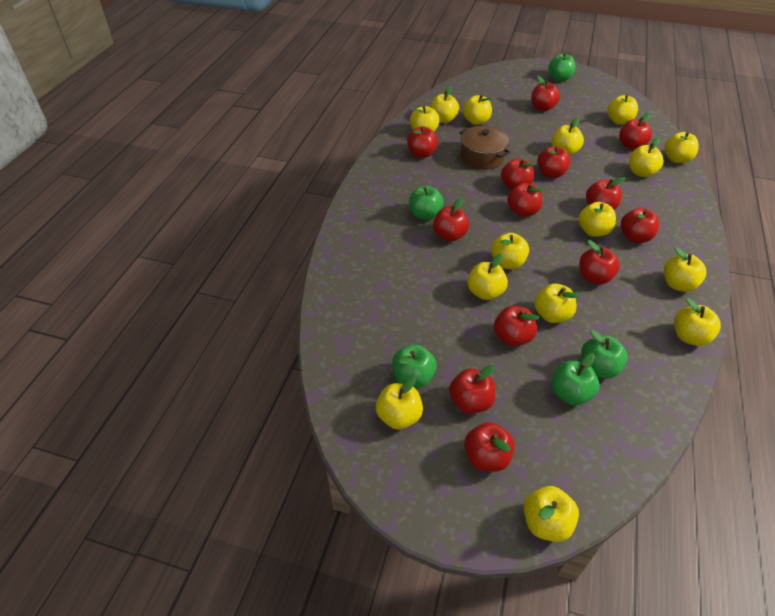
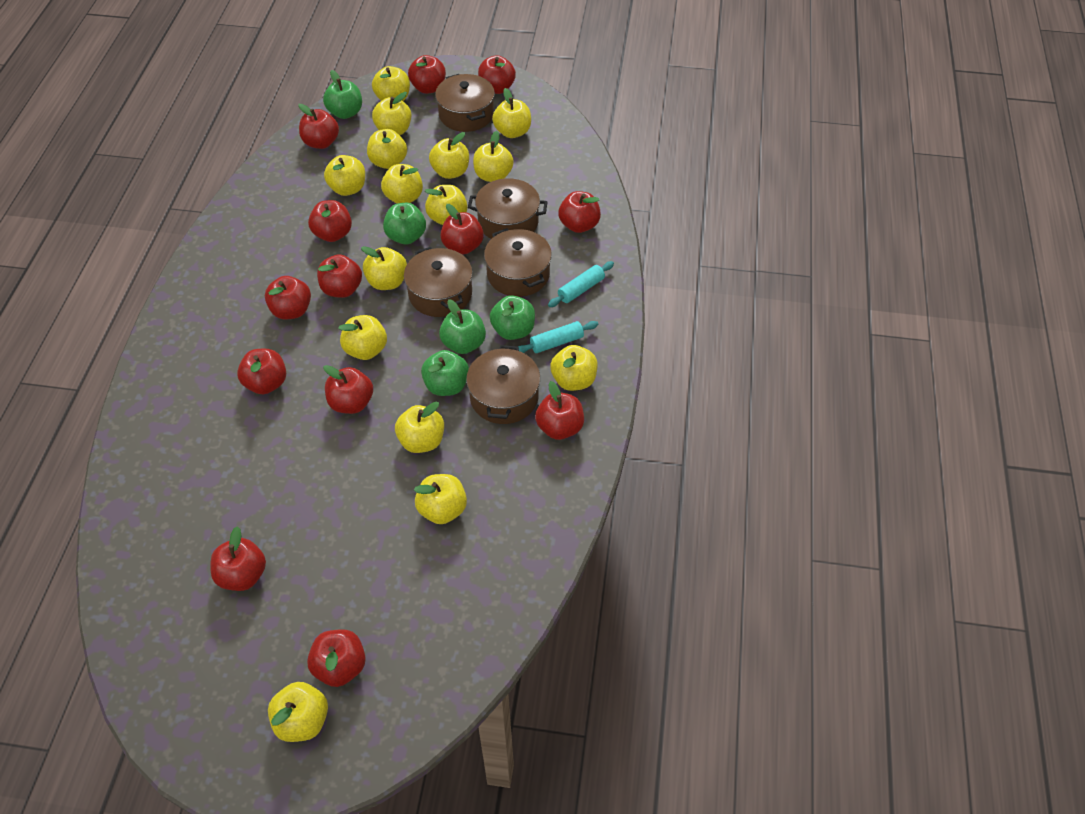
brown pot: 1 -> 5
turquoise rolling pin: 0 -> 2

